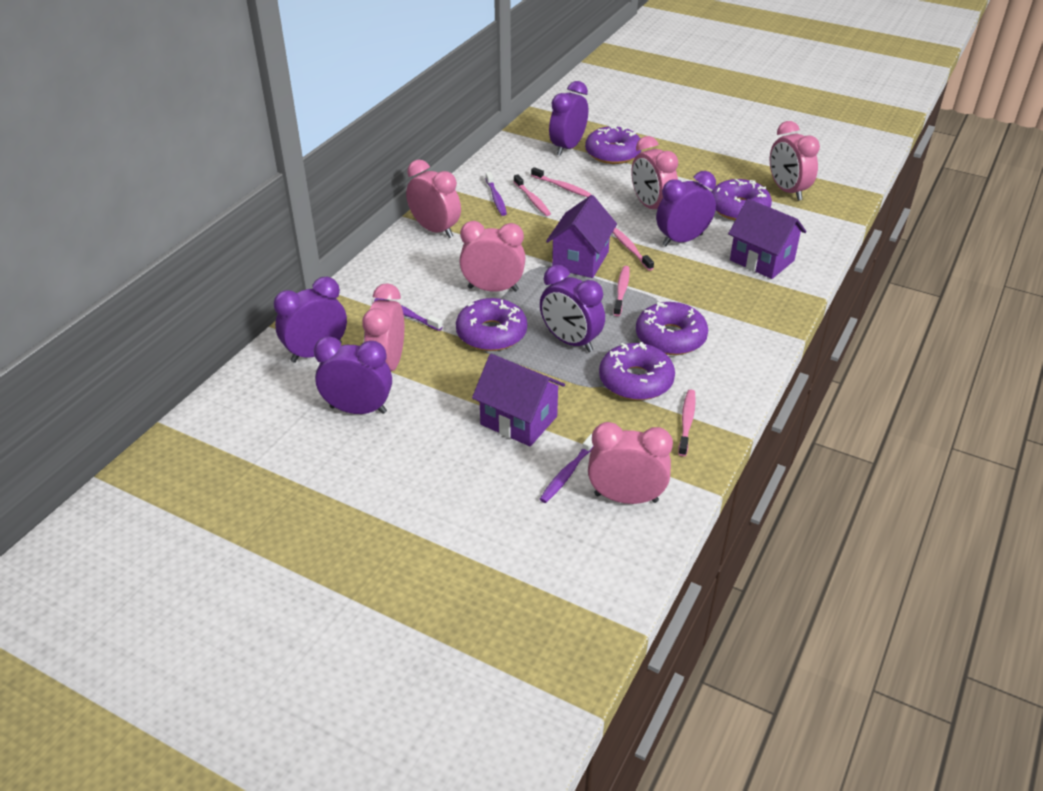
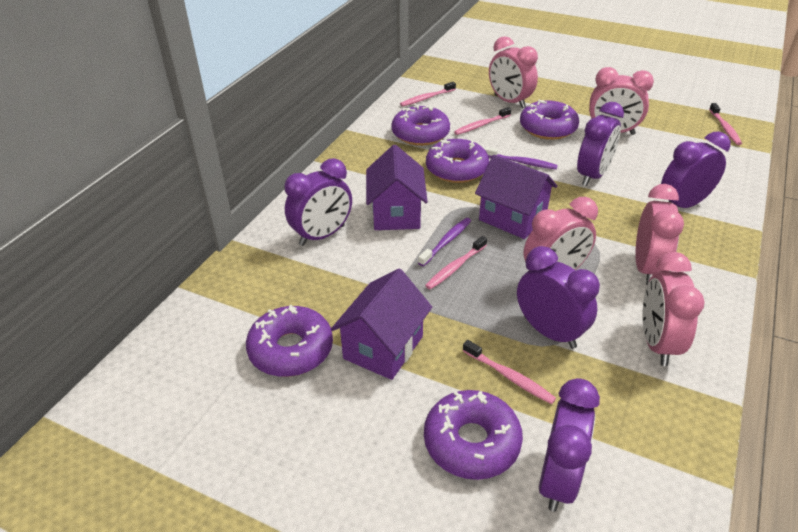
pink clock: 6 -> 5
purple toothbrush: 3 -> 2

